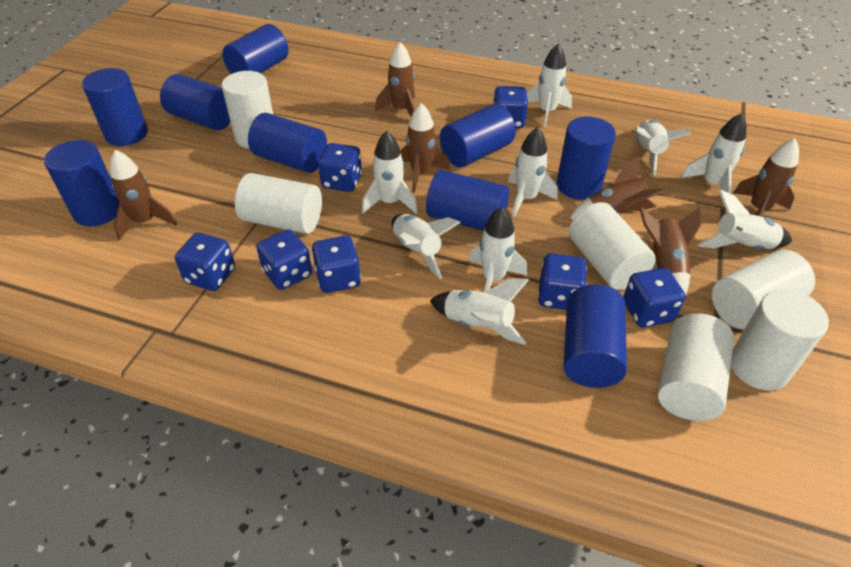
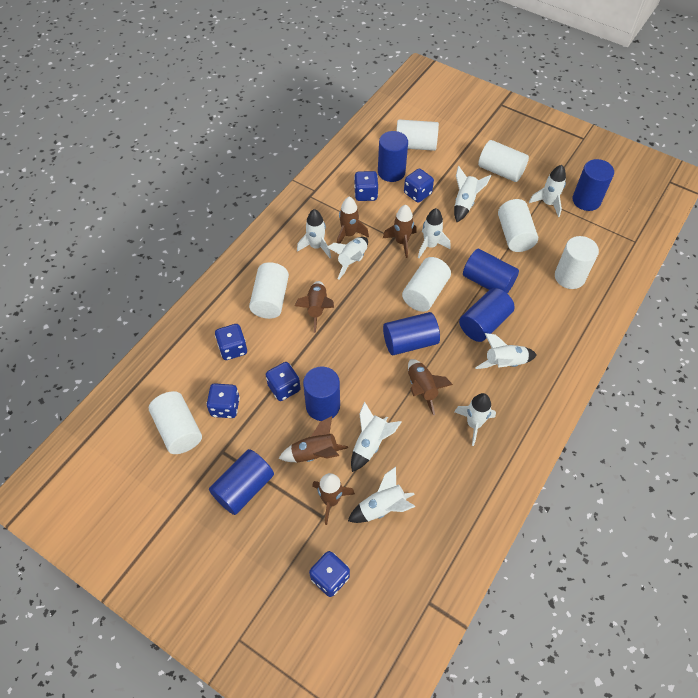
blue cylinder: 9 -> 7
blue dice: 7 -> 6
white cylinder: 6 -> 7

